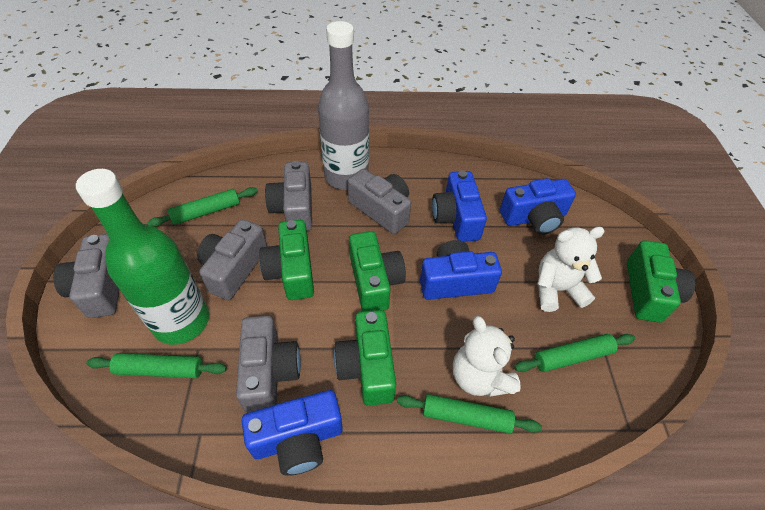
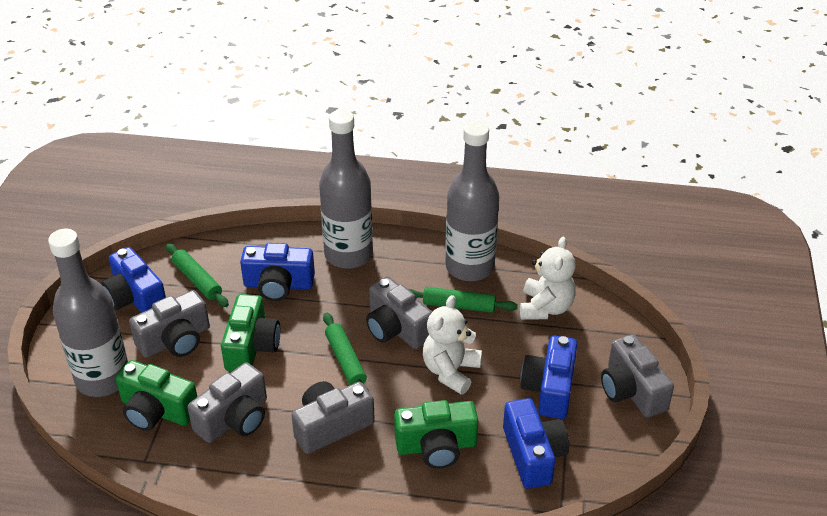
green bottle: 1 -> 0
green camera: 4 -> 3
green rolling pin: 4 -> 3
grey bottle: 1 -> 3

